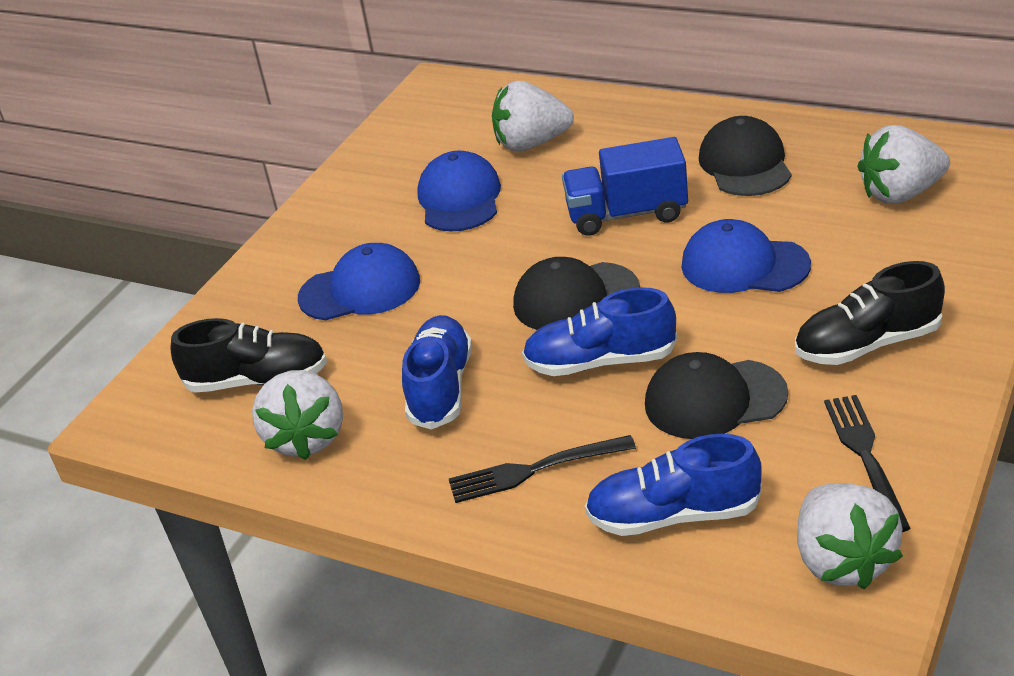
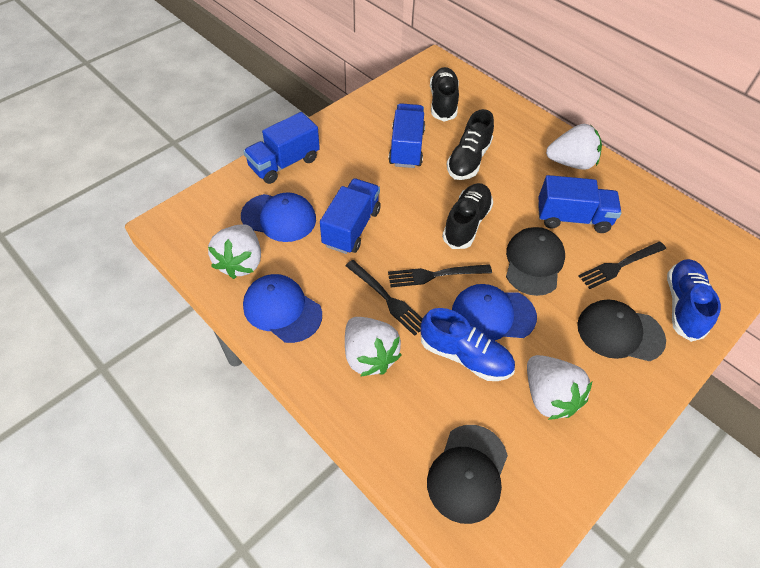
black fork: 2 -> 3
black shoe: 2 -> 3
blue shoe: 3 -> 2
blue truck: 1 -> 4

